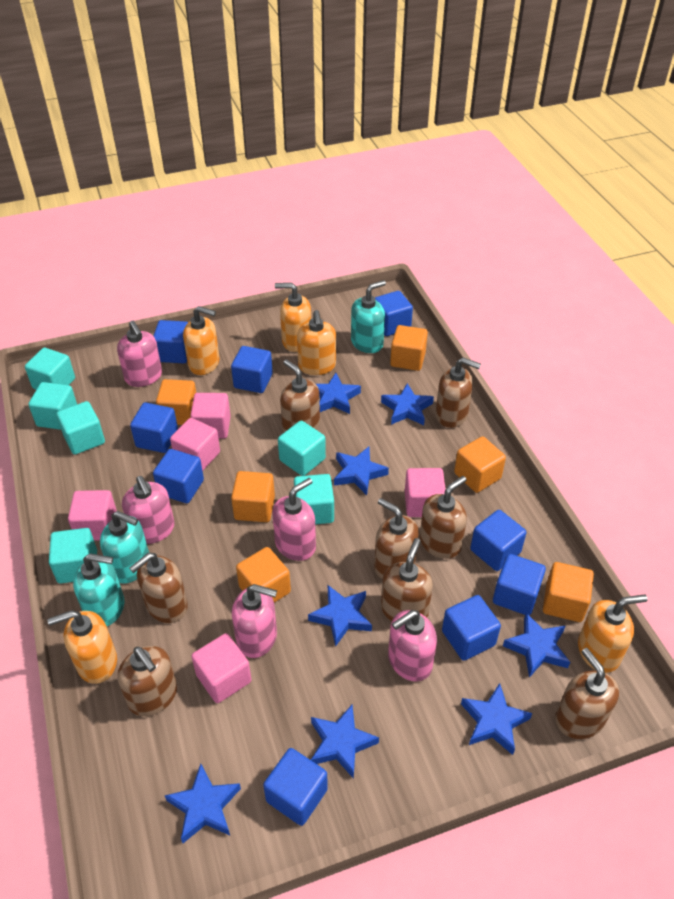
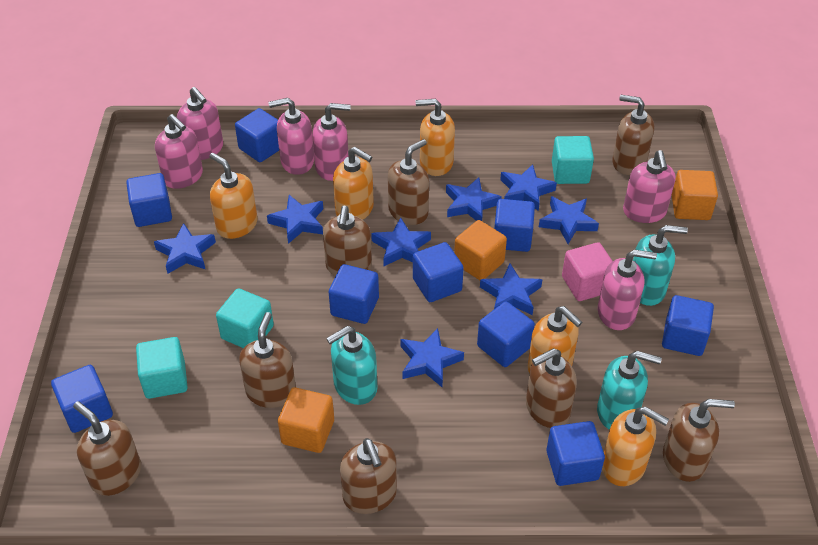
orange cube: 6 -> 3
pink cube: 5 -> 1
pink soap dispenser: 5 -> 6
turquoise cube: 6 -> 3

